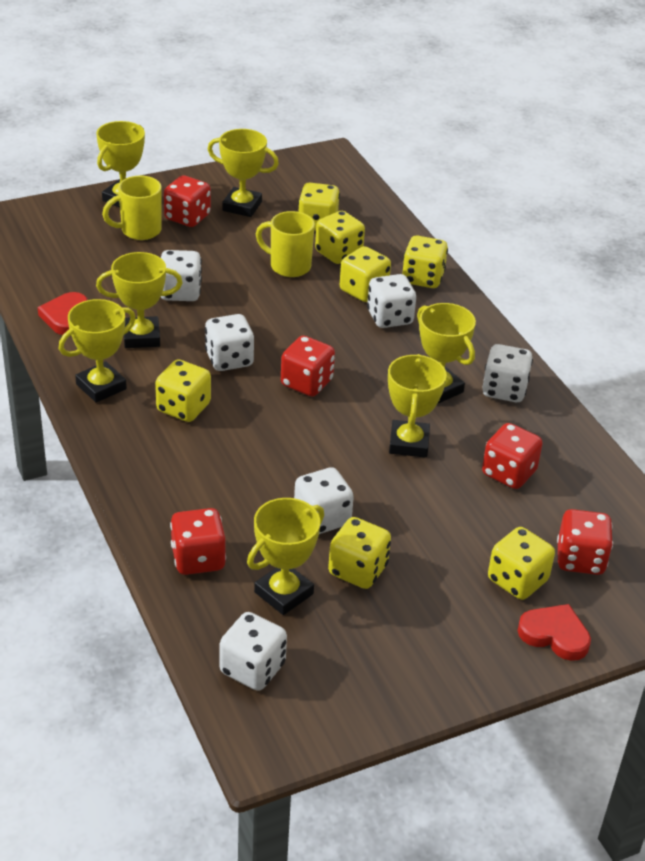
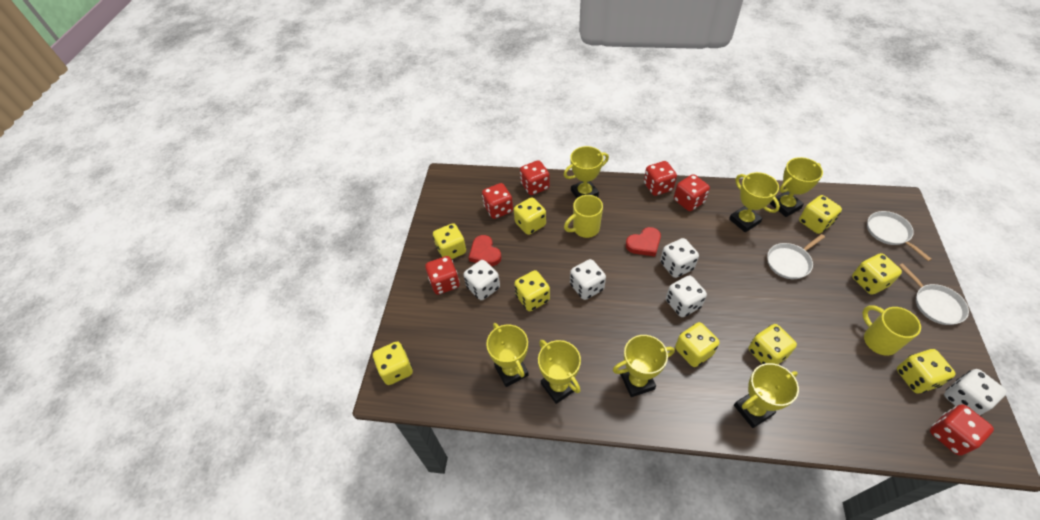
red dice: 5 -> 6
white dice: 6 -> 5
white pan: 0 -> 3
yellow dice: 7 -> 9

